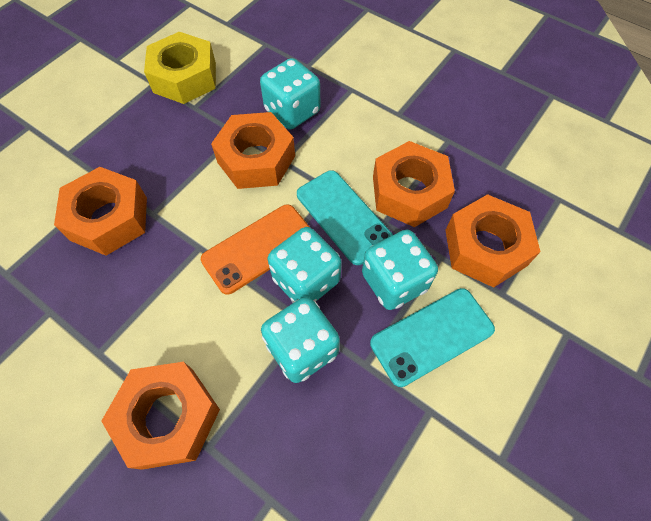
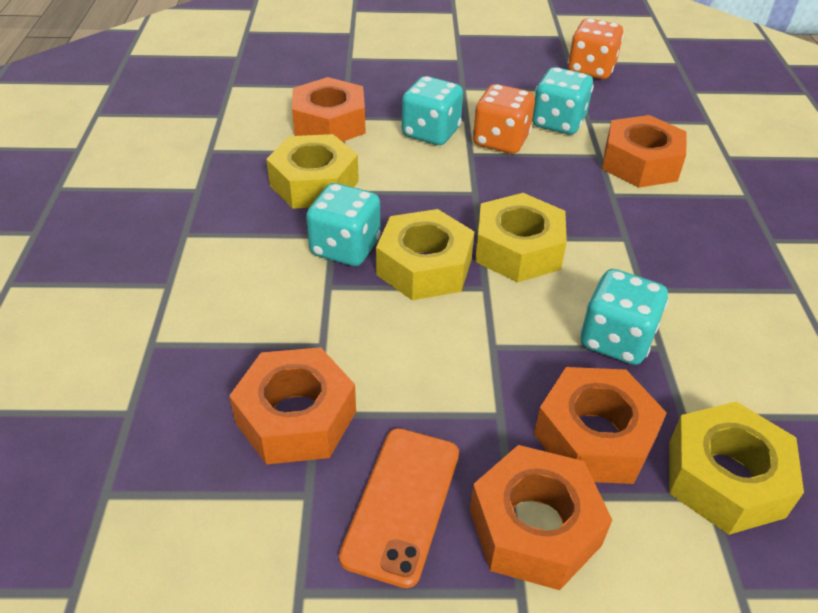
orange dice: 0 -> 2
turquoise phone: 2 -> 0
yellow nut: 1 -> 4

